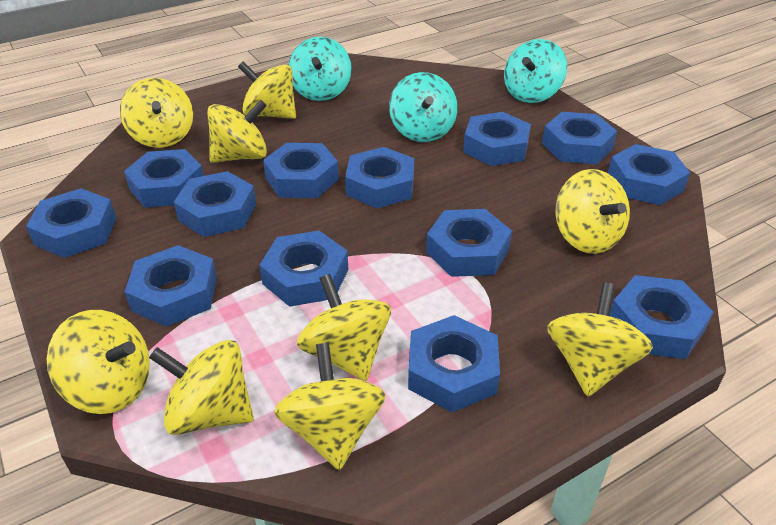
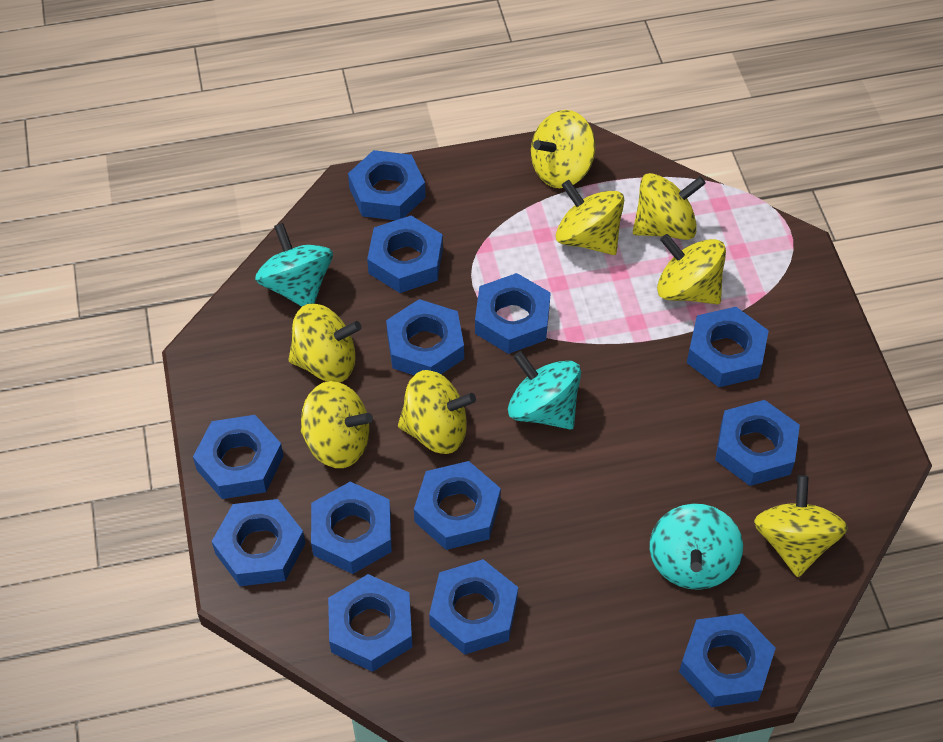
yellow spinning top: 9 -> 8

